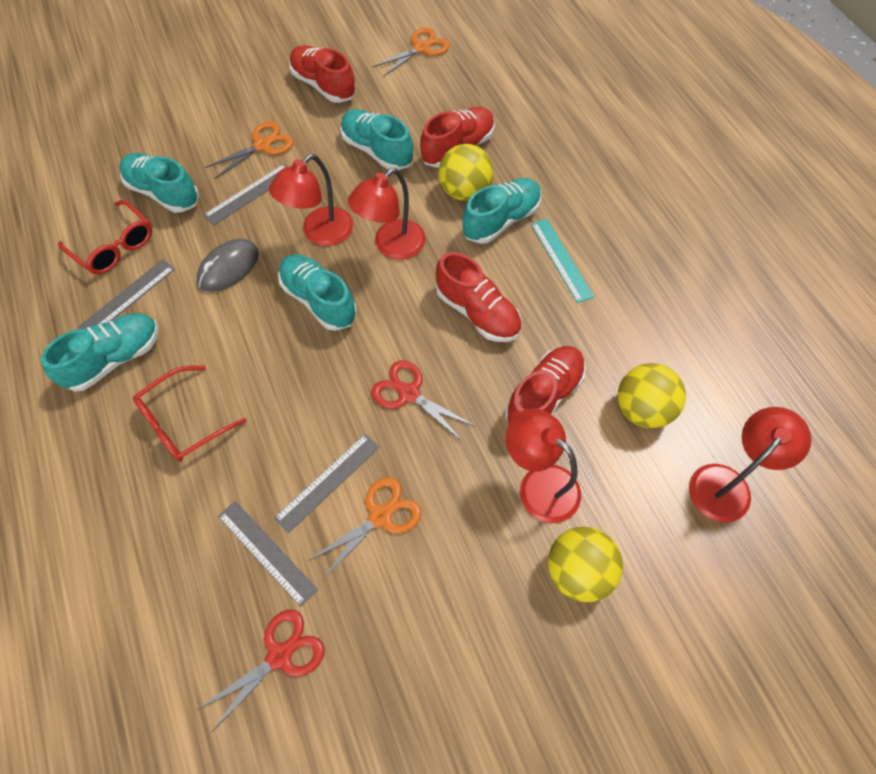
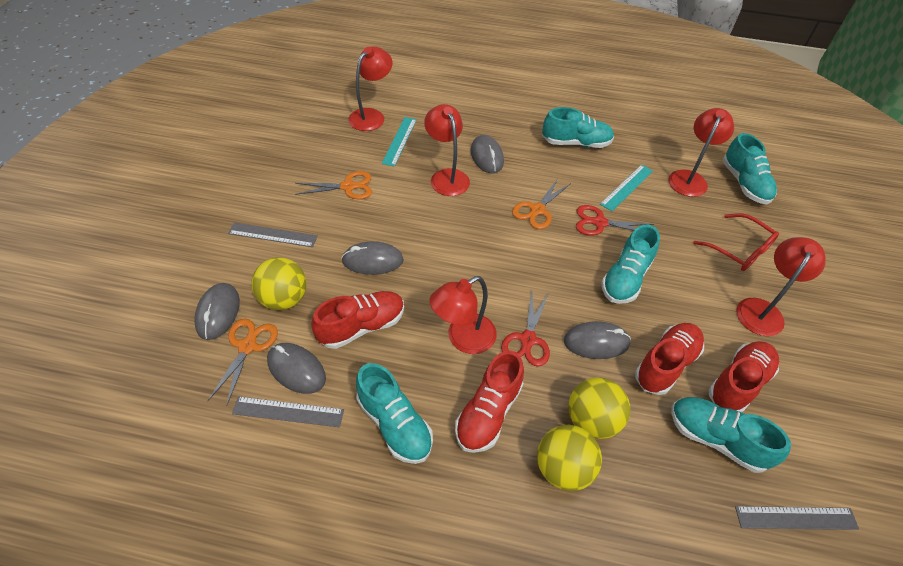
grey mouse: 1 -> 5
grey ruler: 4 -> 3
red glasses: 2 -> 1
red lamp: 4 -> 5
turquoise ruler: 1 -> 2

